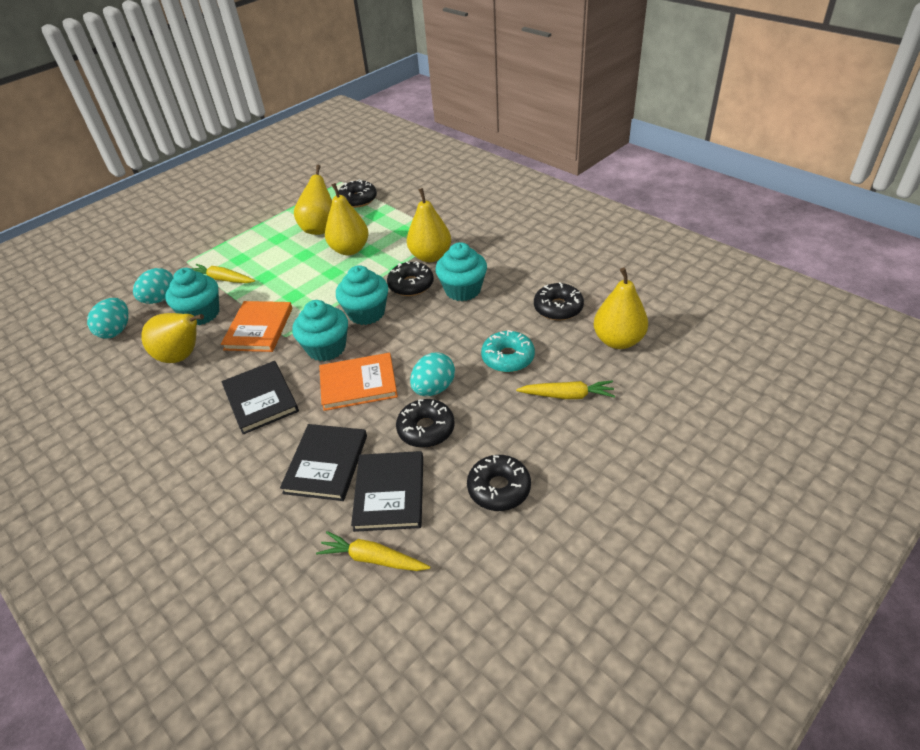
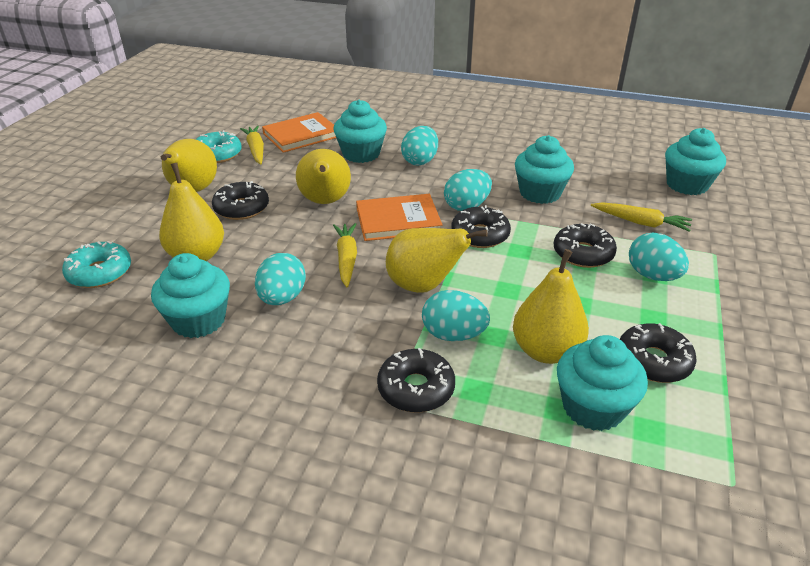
black book: 3 -> 0
turquoise cupcake: 4 -> 5
turquoise donut: 1 -> 2
turquoise egg: 3 -> 5

